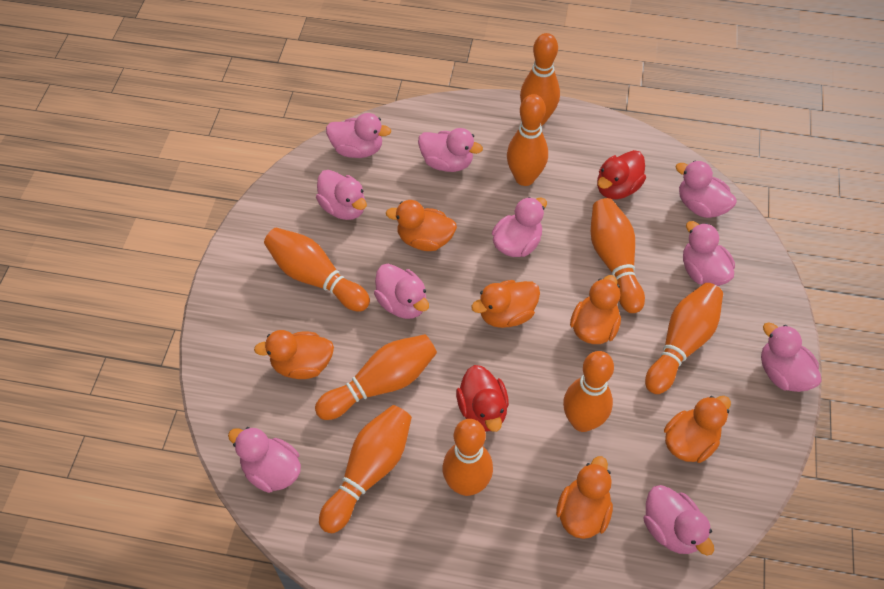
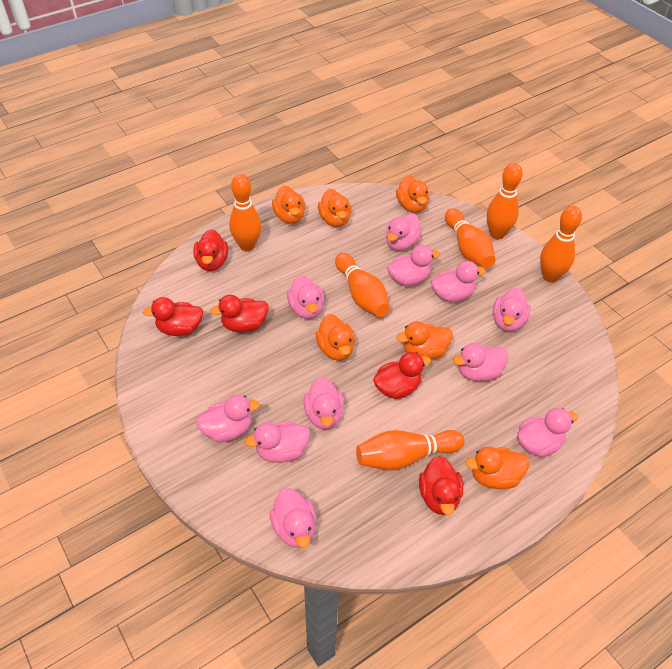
orange bowling pin: 9 -> 6
pink duck: 10 -> 11
red duck: 2 -> 5

